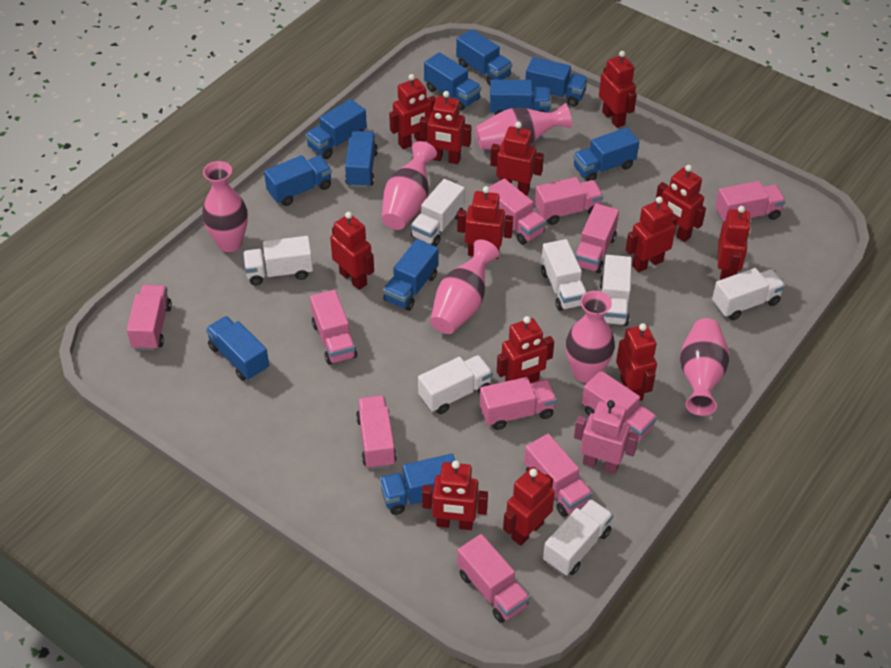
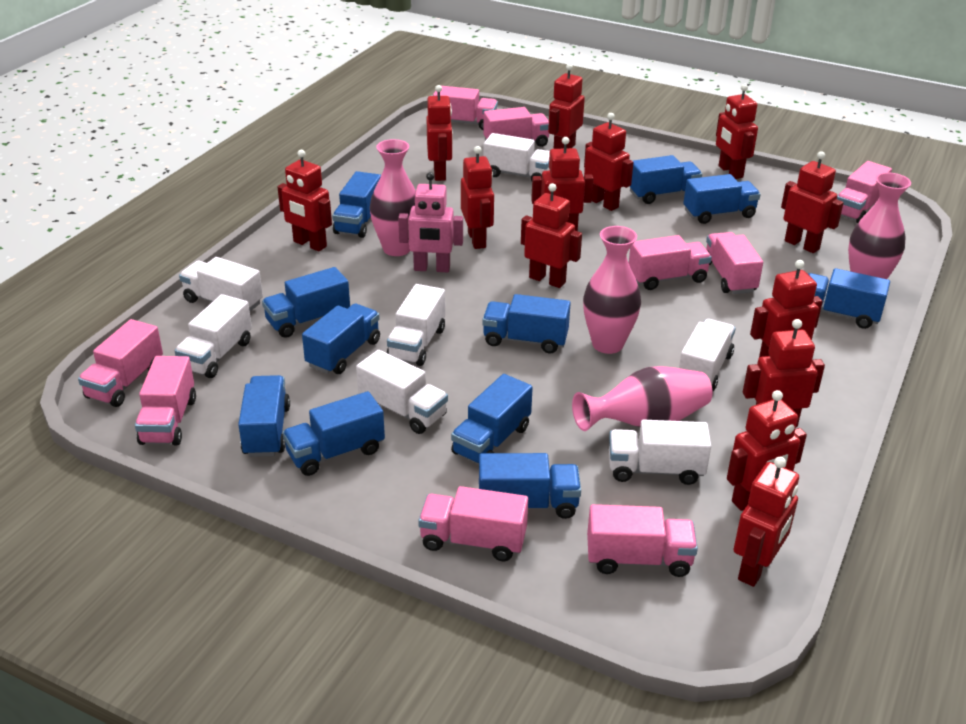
pink truck: 11 -> 9
pink vase: 6 -> 4

